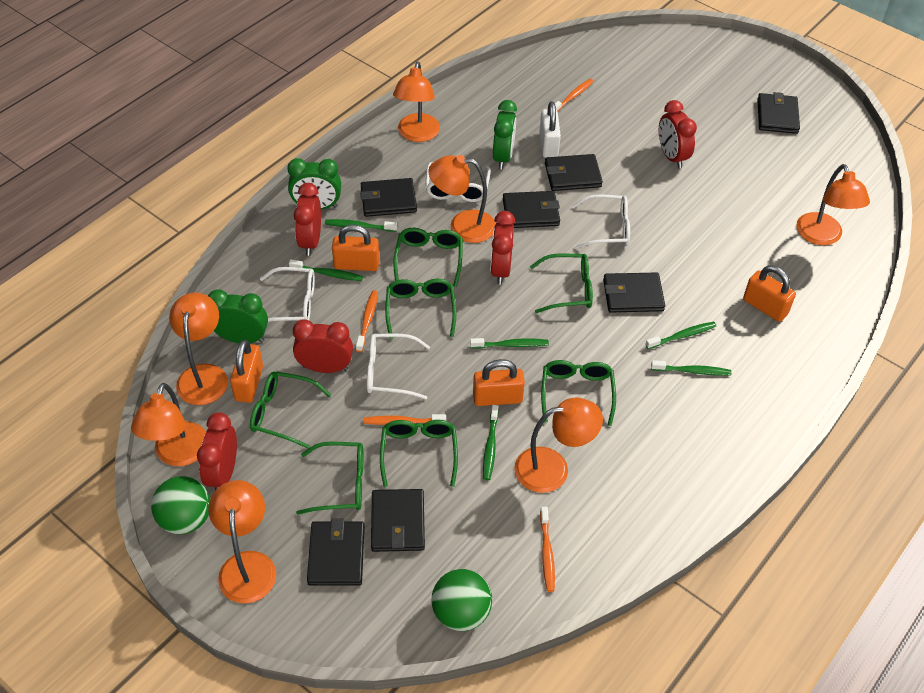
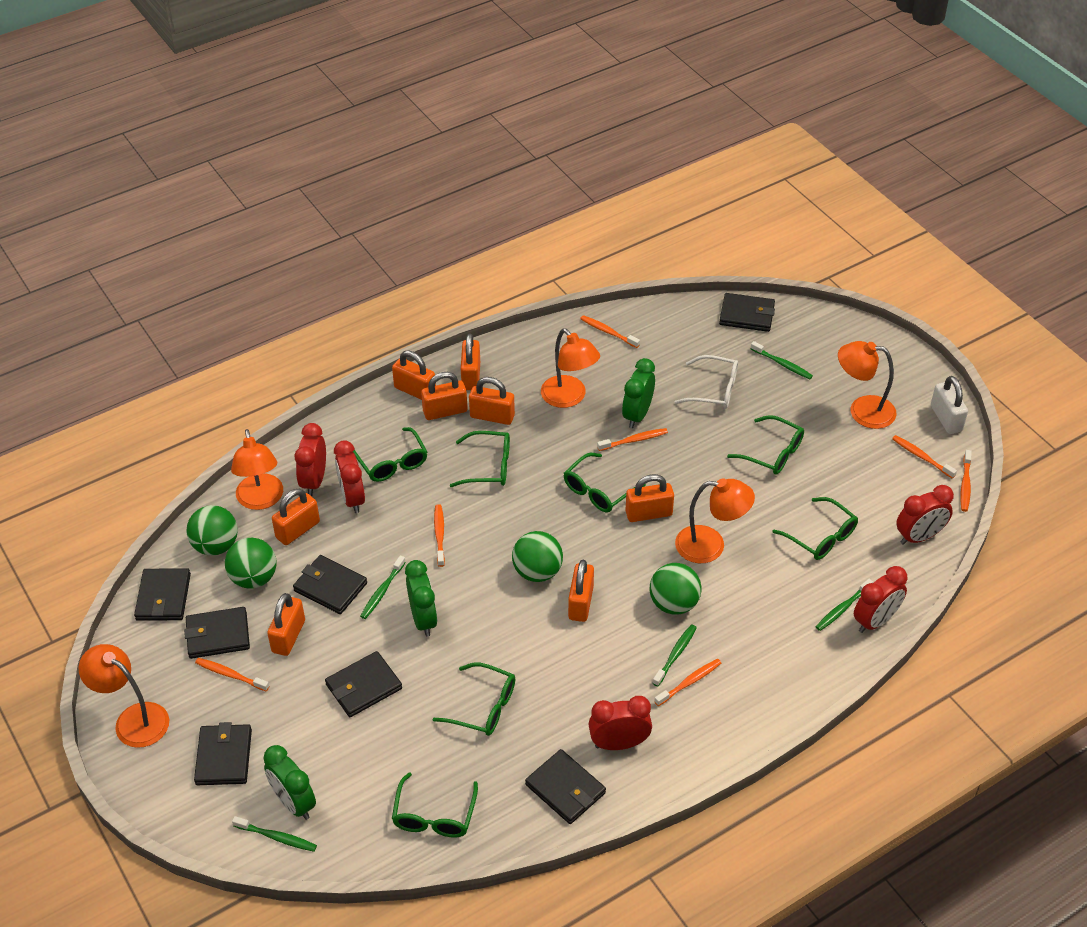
green ball: 2 -> 4
green toothbrush: 6 -> 5
orange lamp: 7 -> 5
orange padlock: 4 -> 8
orange toothbrush: 4 -> 7
white glasses: 4 -> 1

